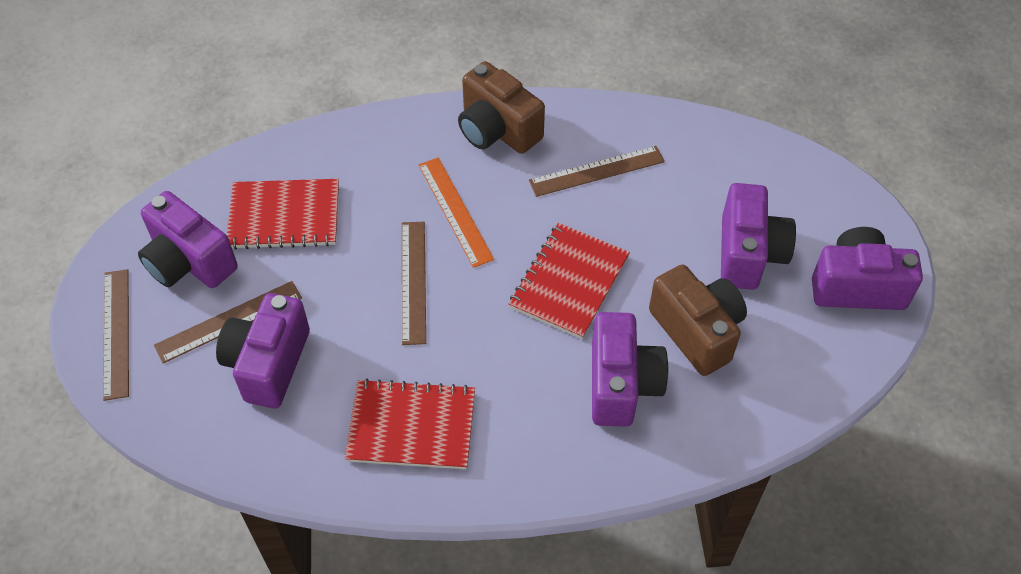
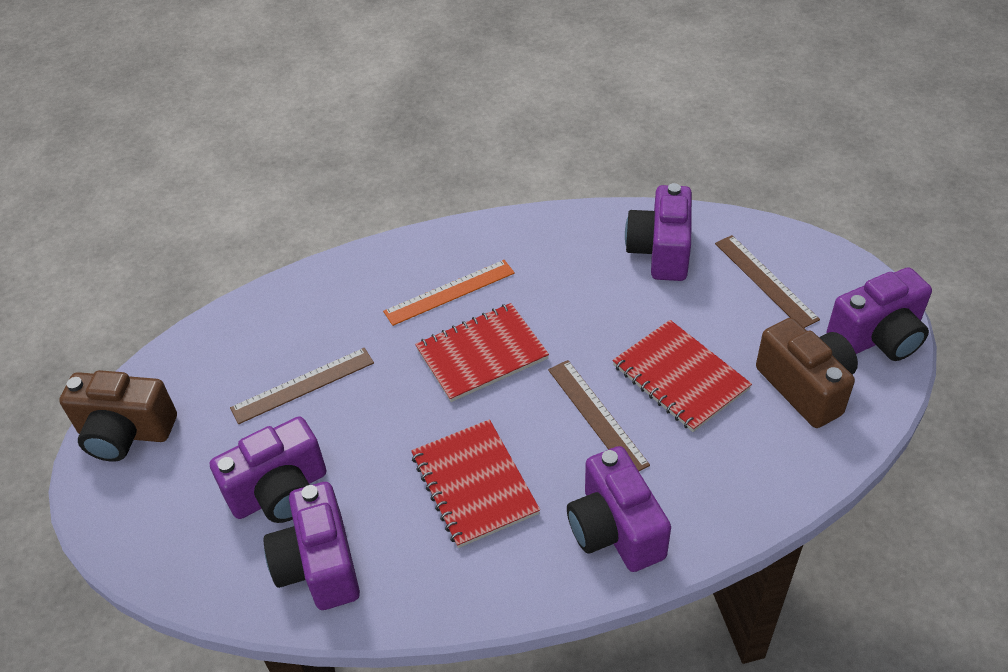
brown ruler: 4 -> 3

